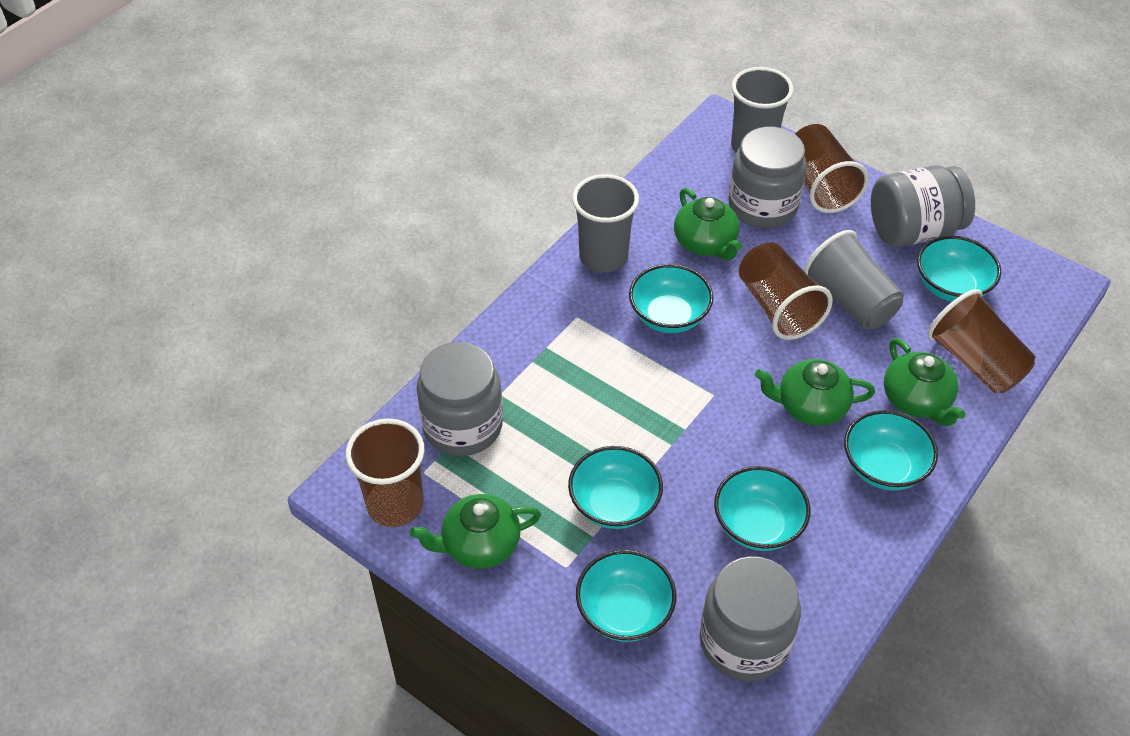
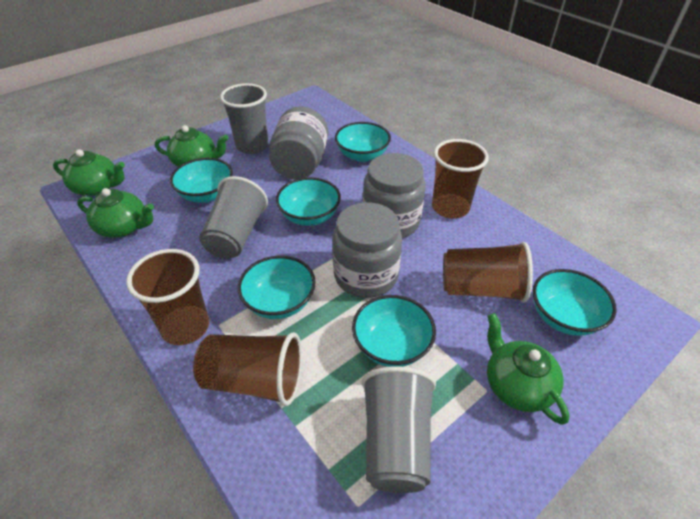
grey jar: 4 -> 3

